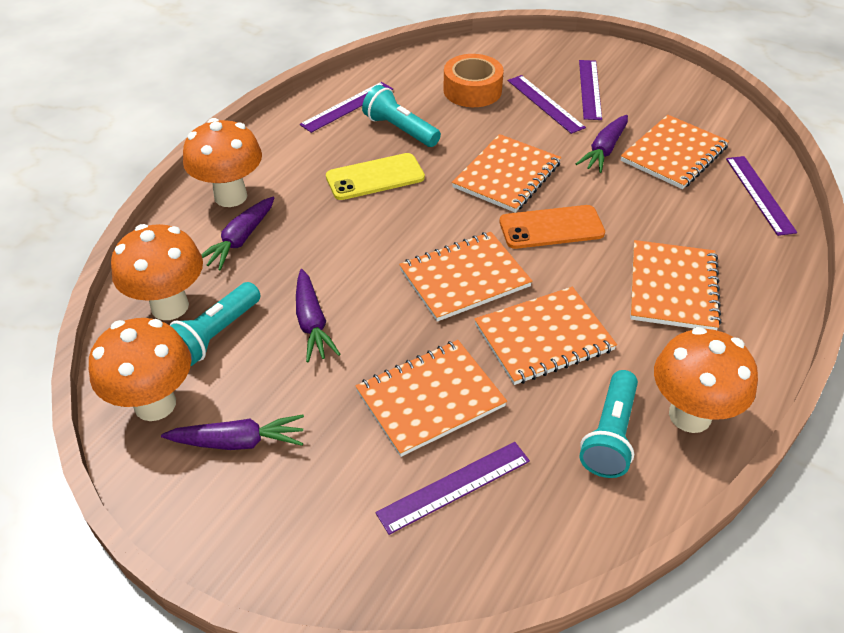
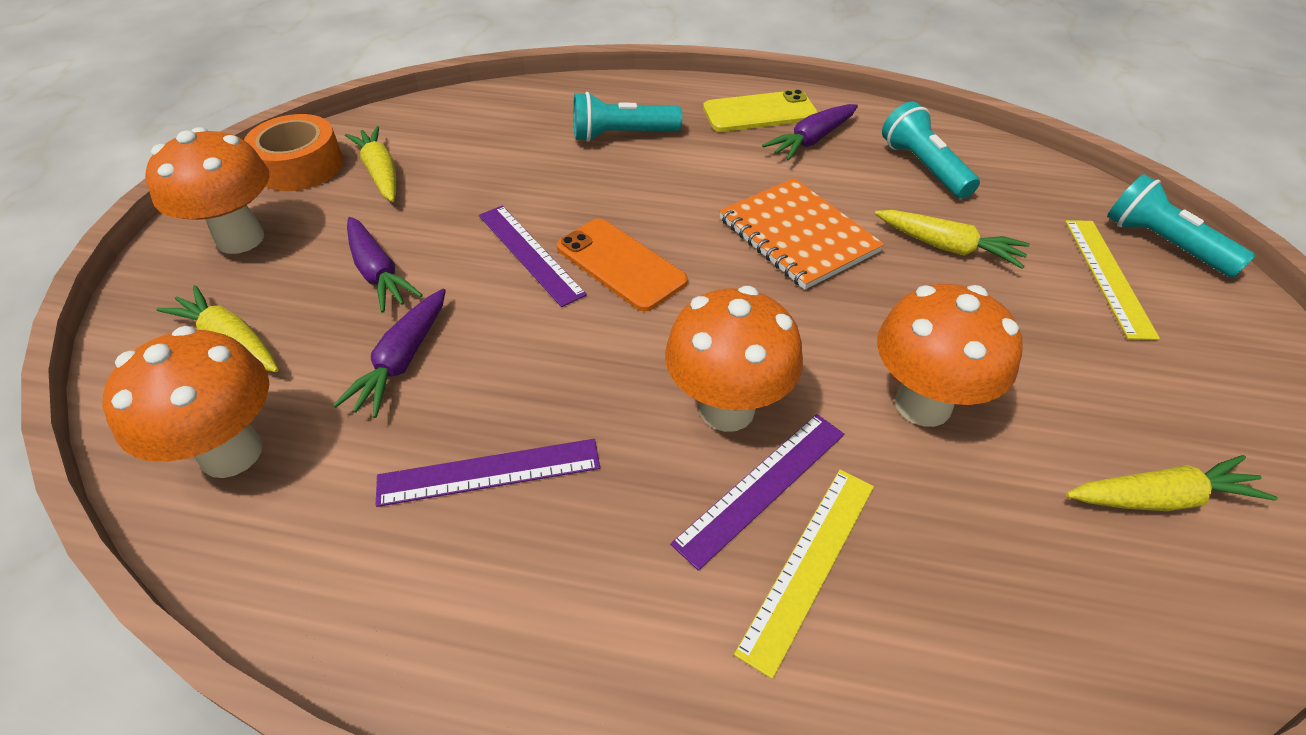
orange notebook: 6 -> 1
purple carrot: 4 -> 3
purple ruler: 5 -> 3
yellow carrot: 0 -> 4
yellow ruler: 0 -> 2

